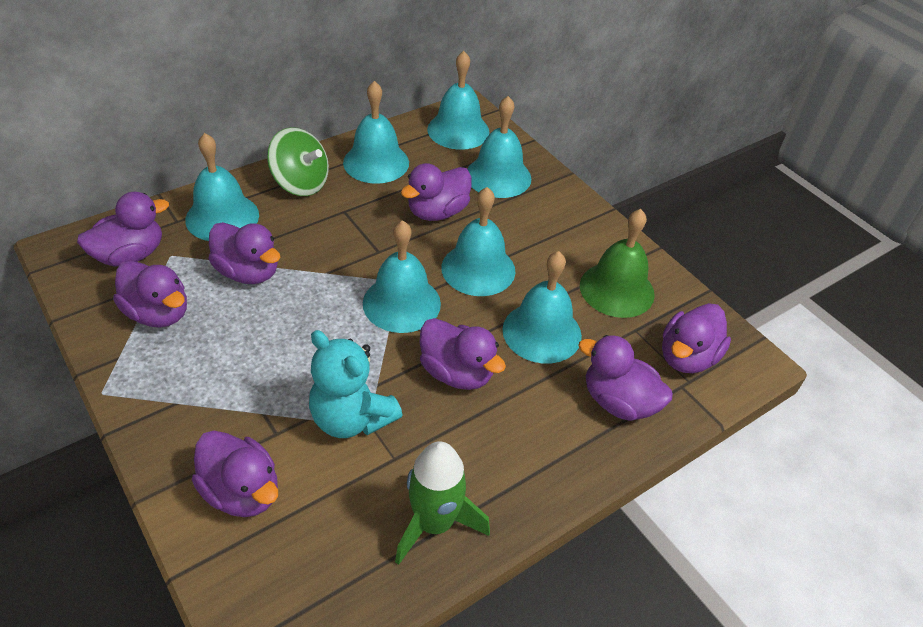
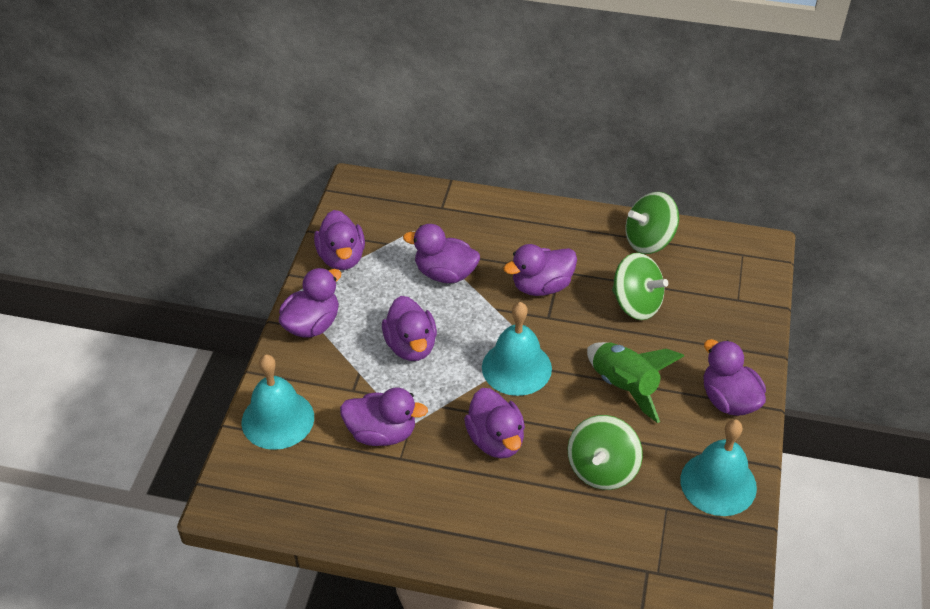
green bell: 1 -> 0
green spinning top: 1 -> 3
turquoise bell: 7 -> 3
turquoise teddy bear: 1 -> 0

